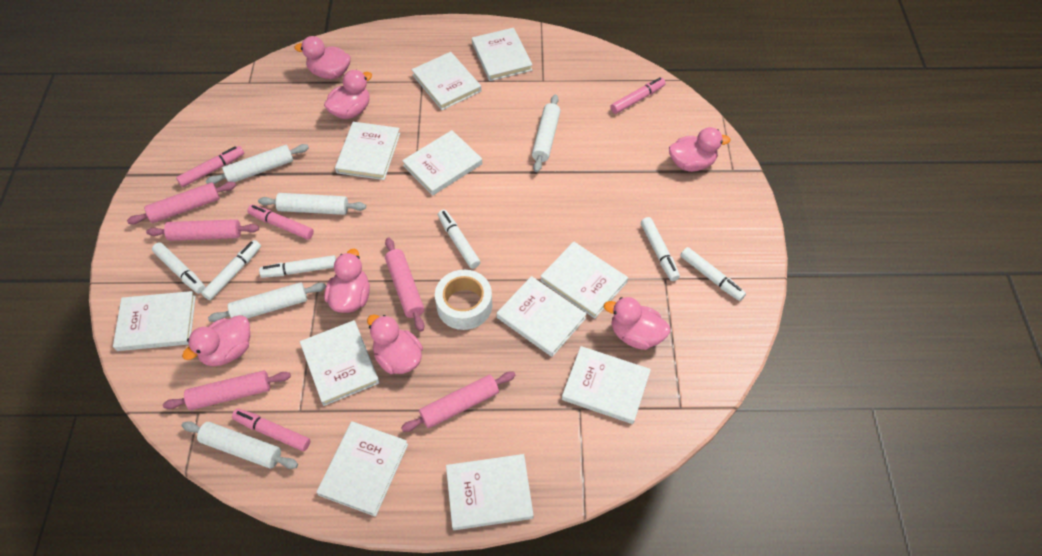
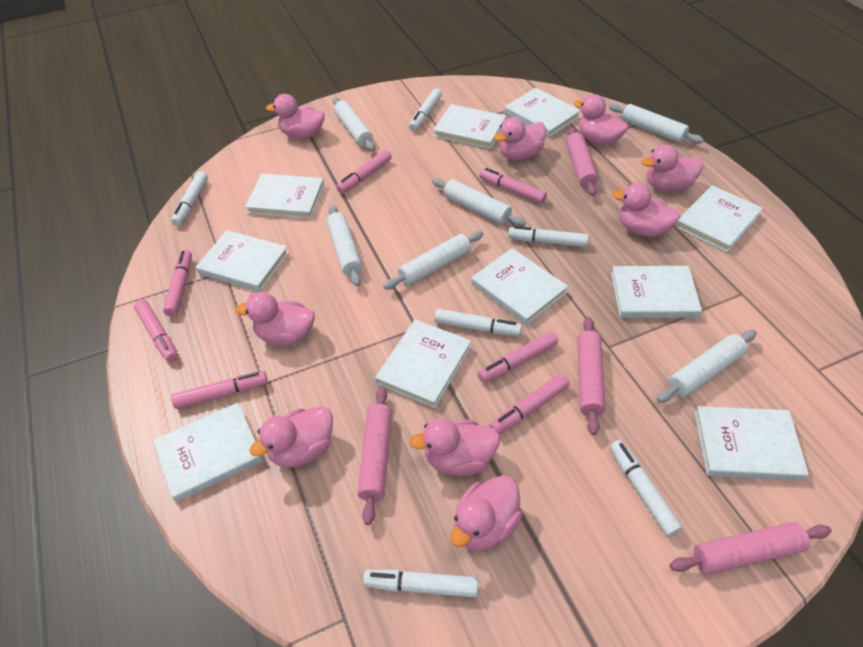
pink duck: 7 -> 9
pink marker: 4 -> 7
pink rolling pin: 5 -> 4
white book: 11 -> 10
white rolling pin: 5 -> 6
white tape: 1 -> 0

